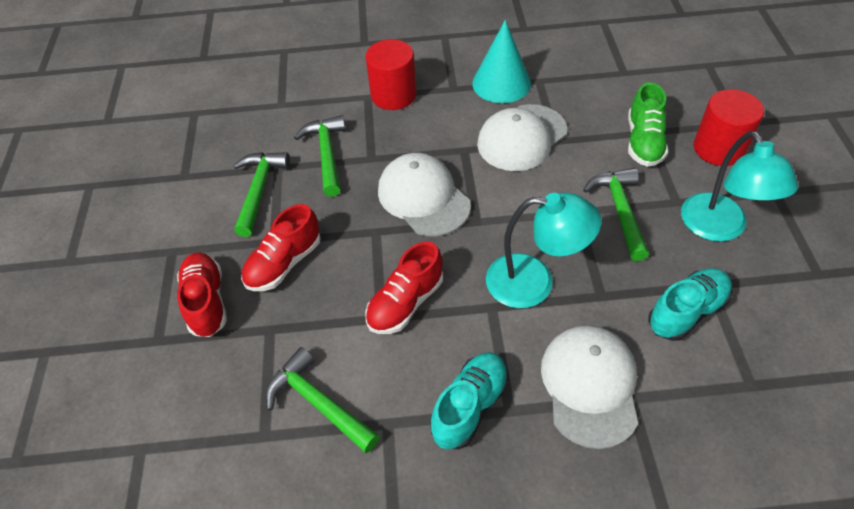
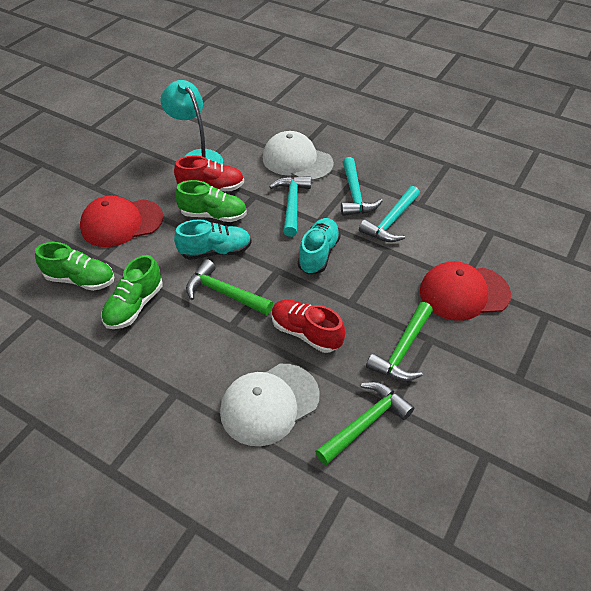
green hammer: 4 -> 3
green shoe: 1 -> 3
red cap: 0 -> 2
red cylinder: 2 -> 0
red shoe: 3 -> 2
turquoise cone: 1 -> 0
turquoise hammer: 0 -> 3
turquoise lamp: 2 -> 1
white cap: 3 -> 2

